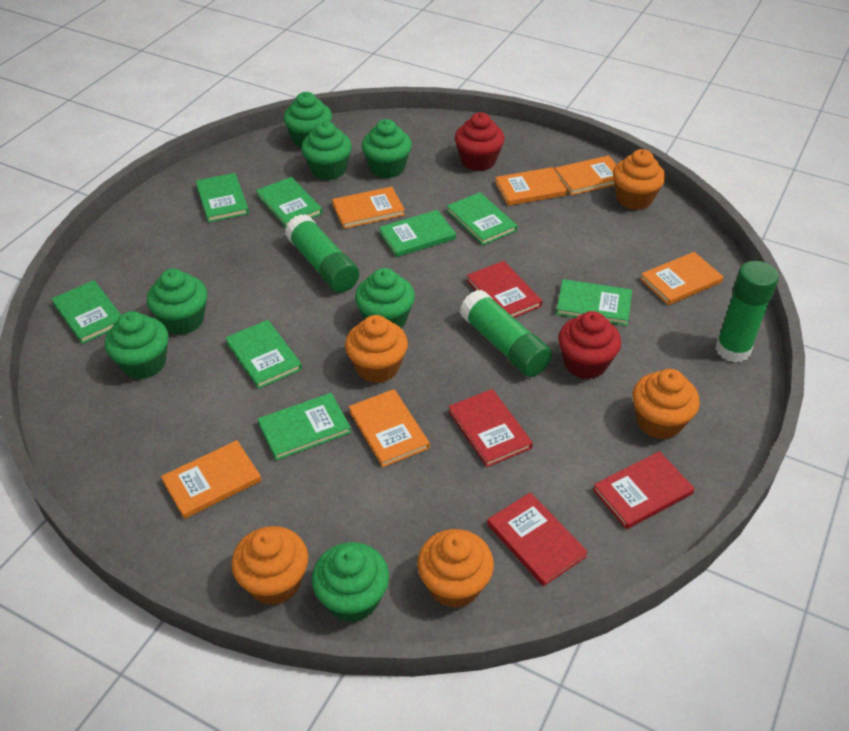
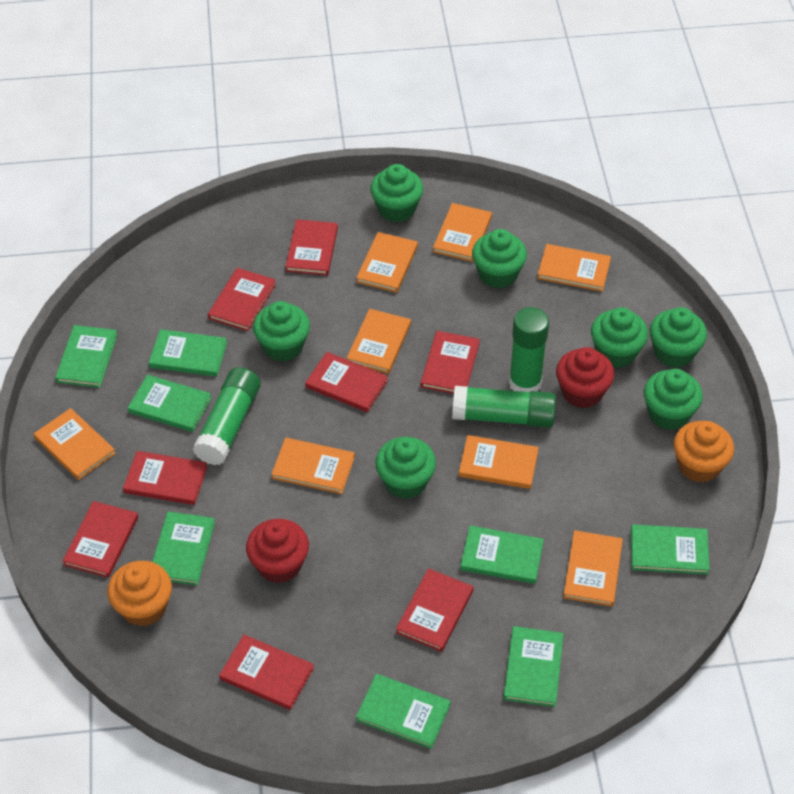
orange book: 6 -> 8
orange cupcake: 5 -> 2
red book: 4 -> 8

